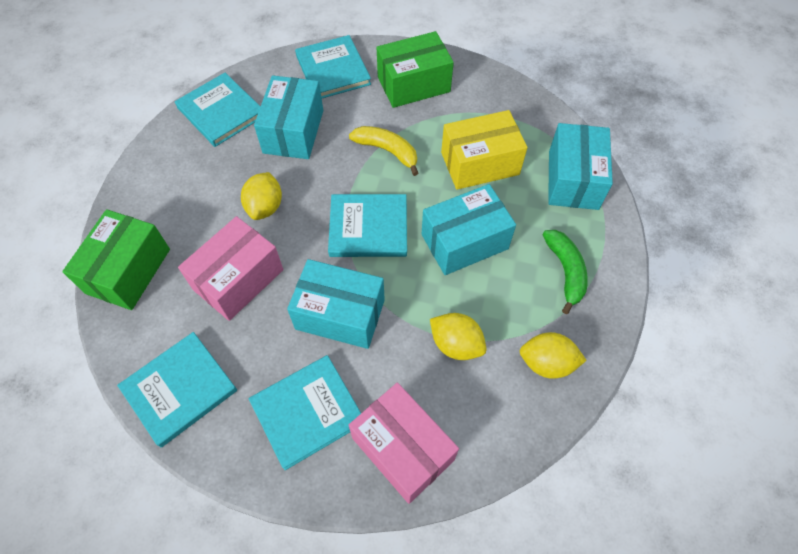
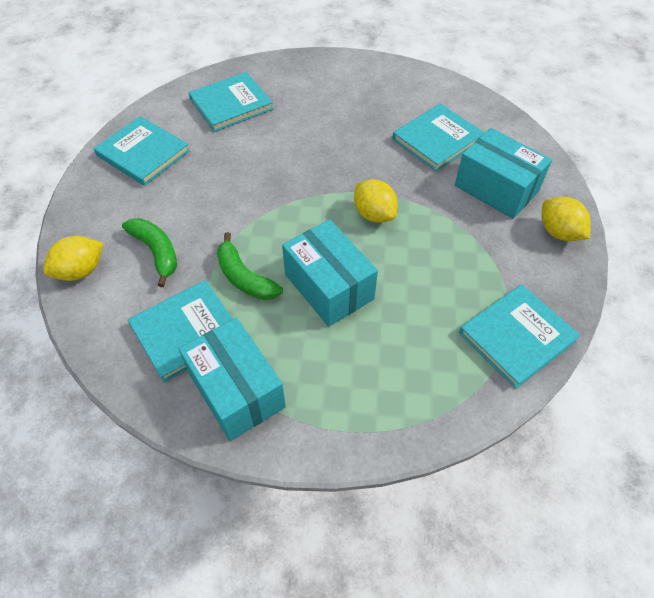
green banana: 1 -> 2
green box: 2 -> 0
pink box: 2 -> 0
turquoise box: 4 -> 3
yellow banana: 1 -> 0
yellow box: 1 -> 0

